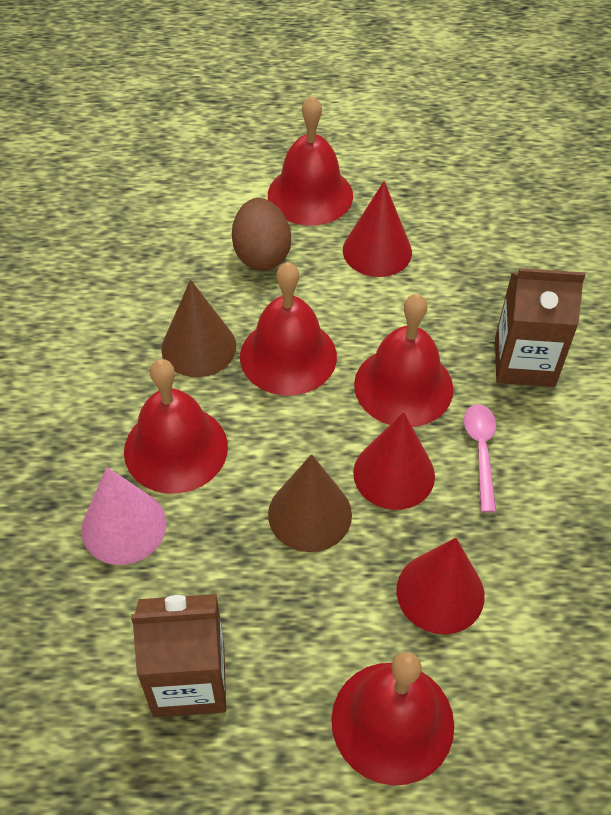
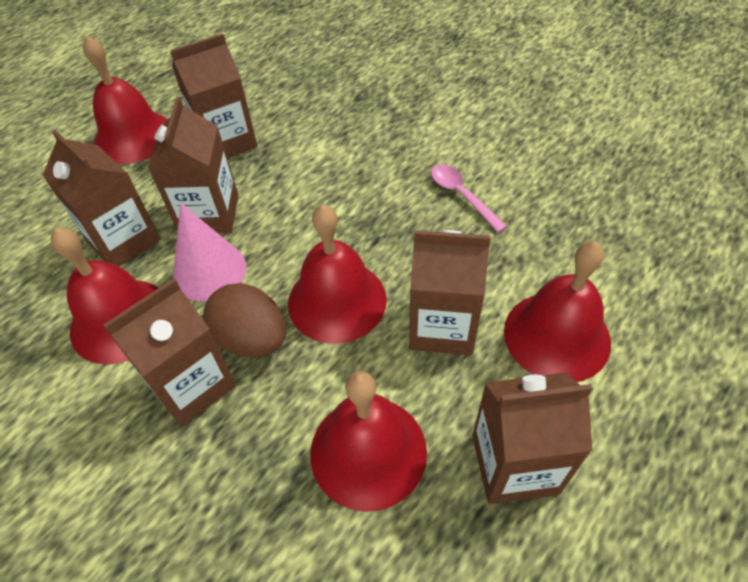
brown carton: 2 -> 6
brown cone: 2 -> 0
red cone: 3 -> 0

